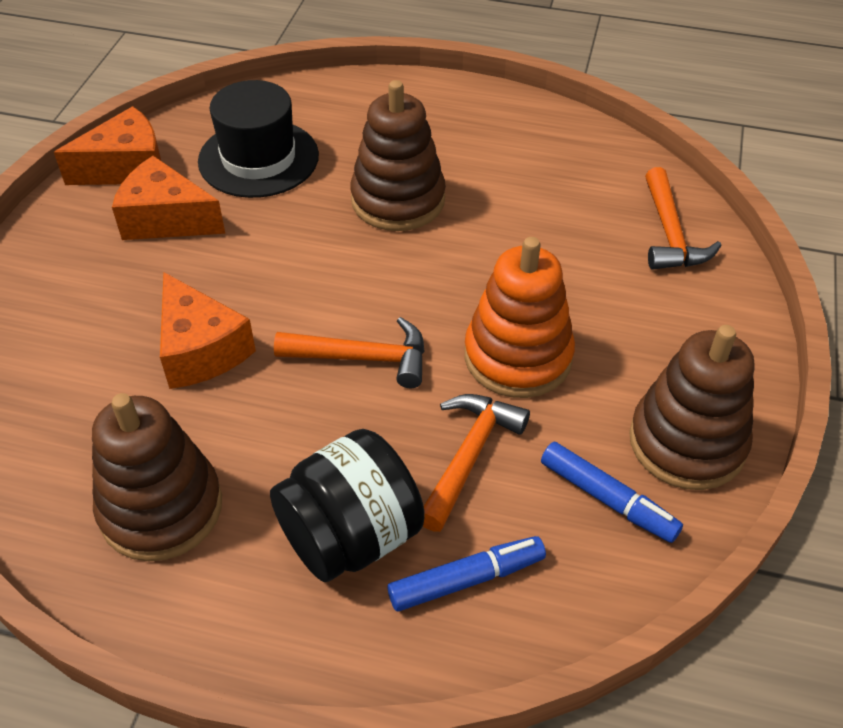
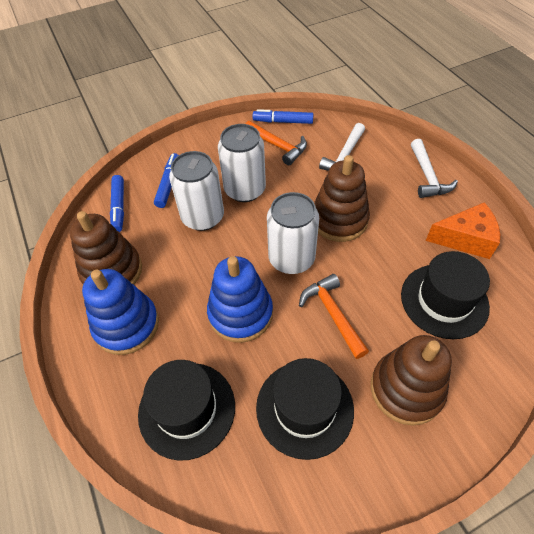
black hat: 1 -> 3
black jar: 1 -> 0
blue marker: 2 -> 3
blue stacking toy: 0 -> 2
orange cheese: 3 -> 1
orange hammer: 3 -> 2
orange stacking toy: 1 -> 0
white can: 0 -> 3
white hammer: 0 -> 2

